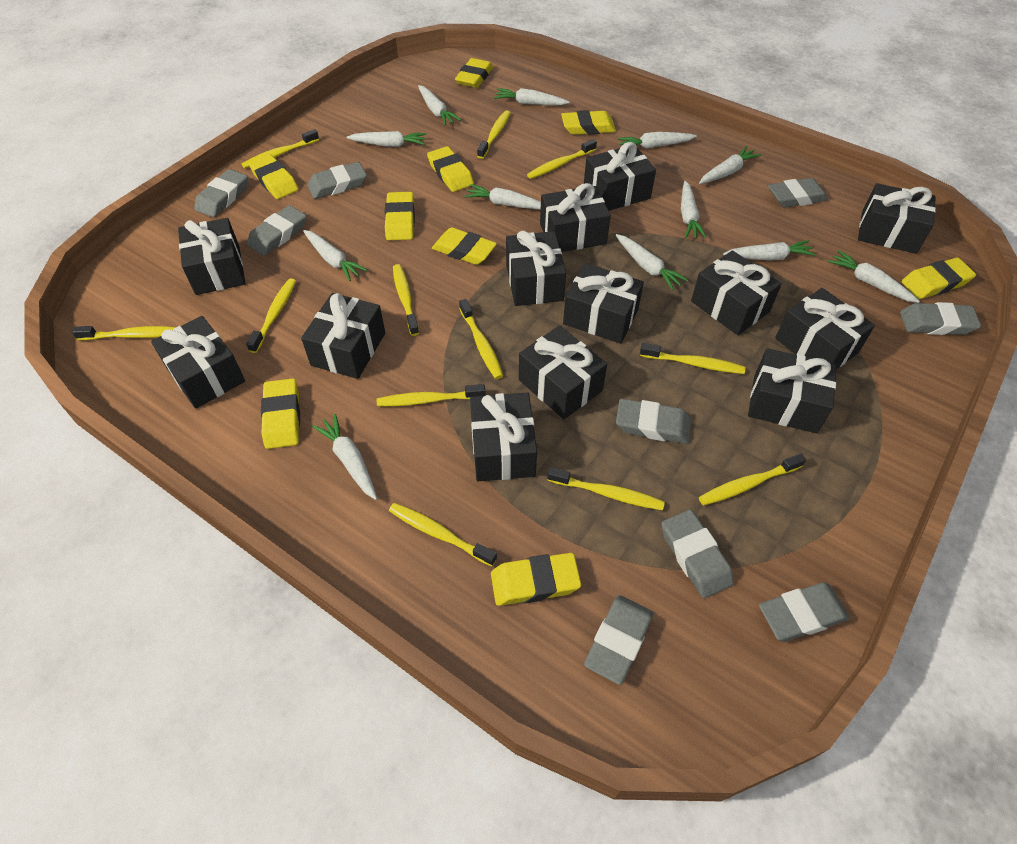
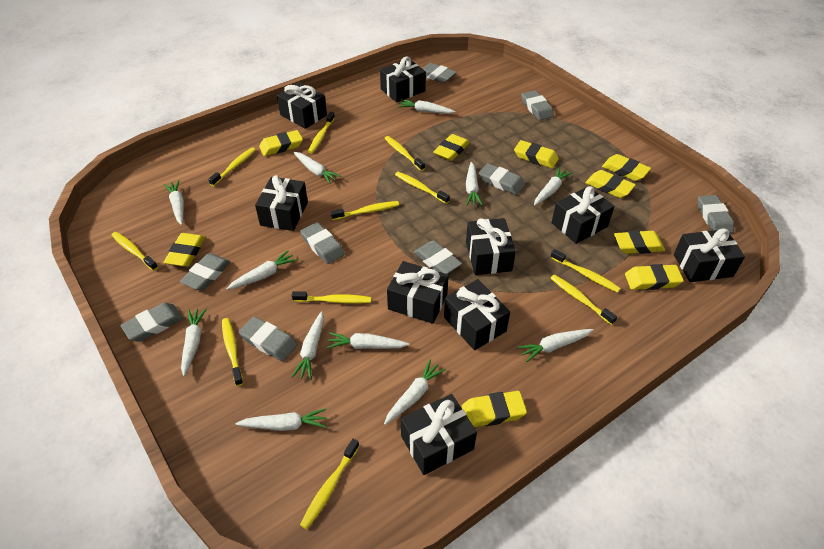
black gift: 13 -> 9
yellow toothbrush: 12 -> 11

